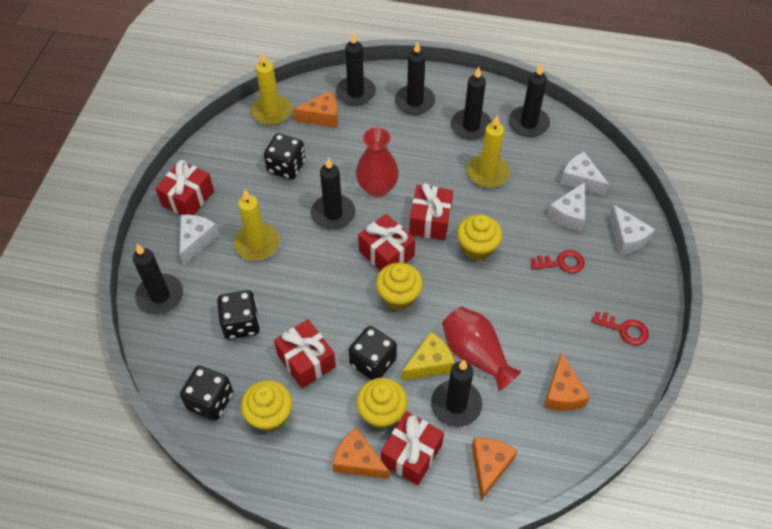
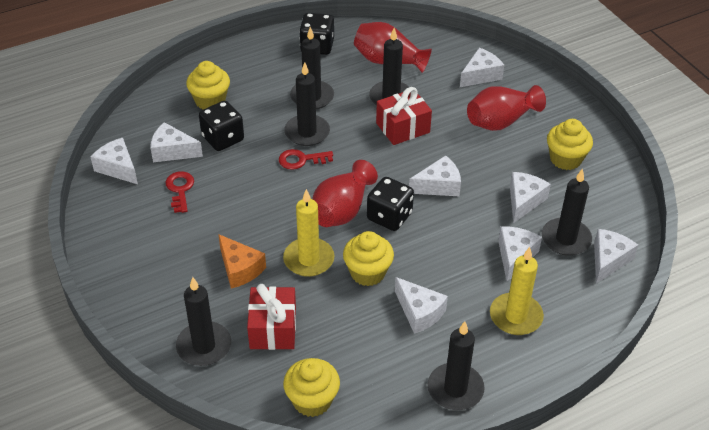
black candle: 7 -> 6
black dice: 4 -> 3
orange cheese: 4 -> 1
red gift: 5 -> 2
red vase: 2 -> 3
white cheese: 4 -> 8
yellow candle: 3 -> 2
yellow cheese: 1 -> 0

